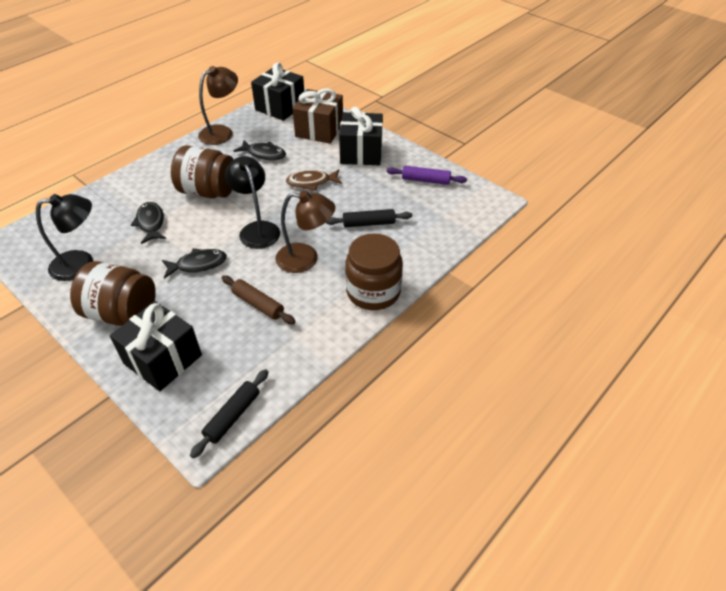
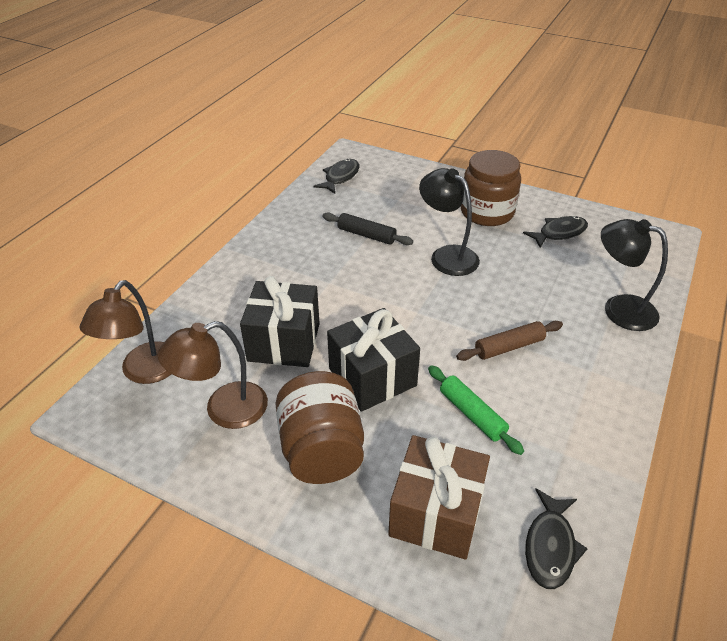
black gift: 3 -> 2
black rolling pin: 2 -> 1
brown fish: 1 -> 0
brown jar: 3 -> 2
green rolling pin: 0 -> 1
purple rolling pin: 1 -> 0

